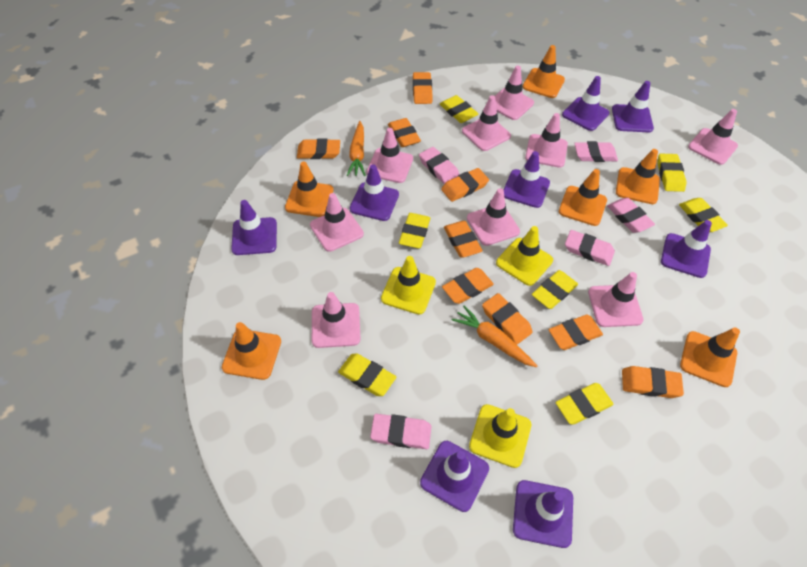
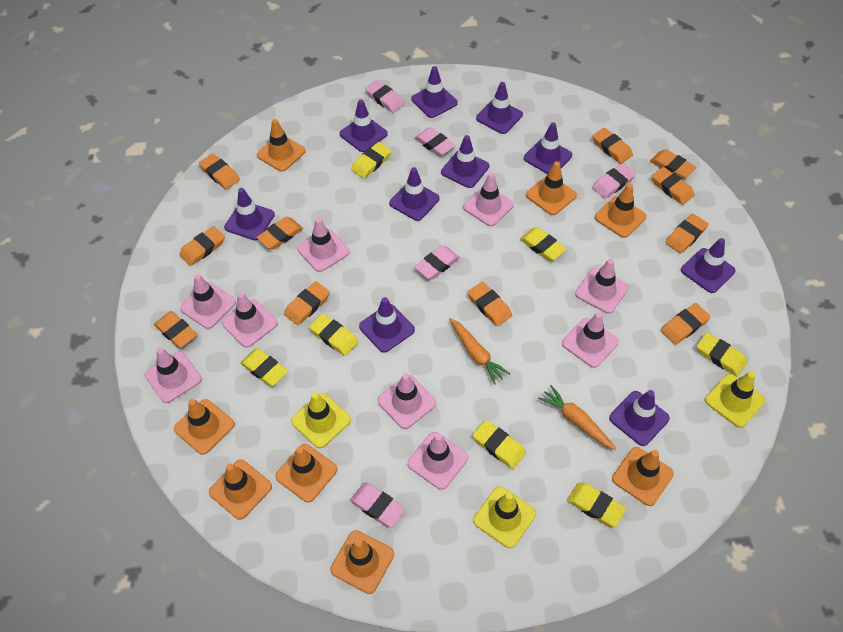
orange eraser: 9 -> 11
orange traffic cone: 6 -> 8
purple traffic cone: 8 -> 10

